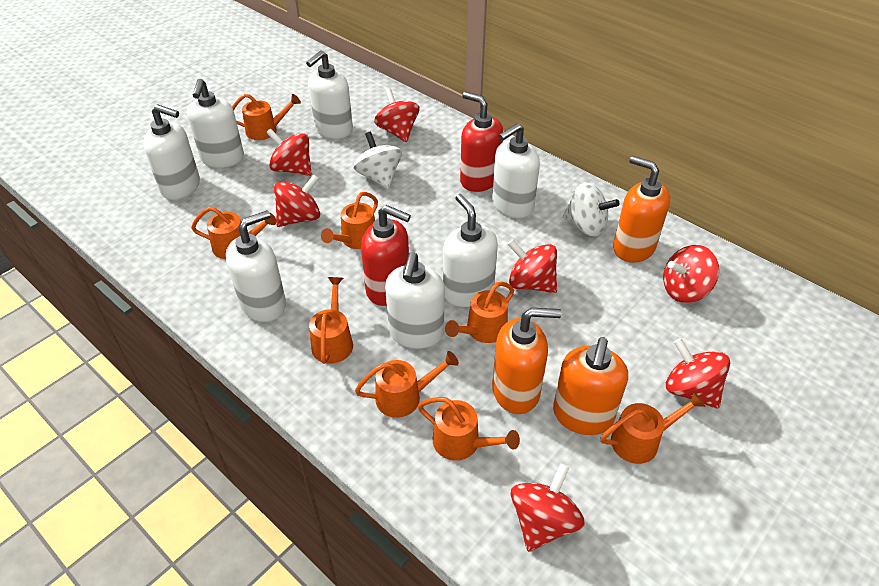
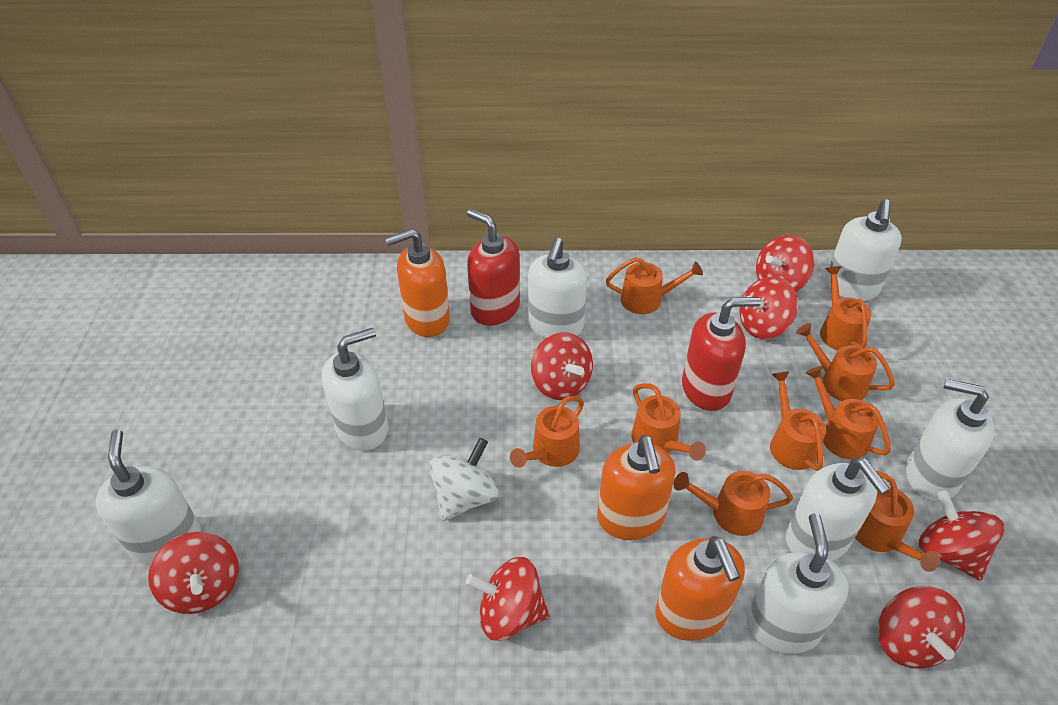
orange watering can: 8 -> 9
white spinning top: 2 -> 1

